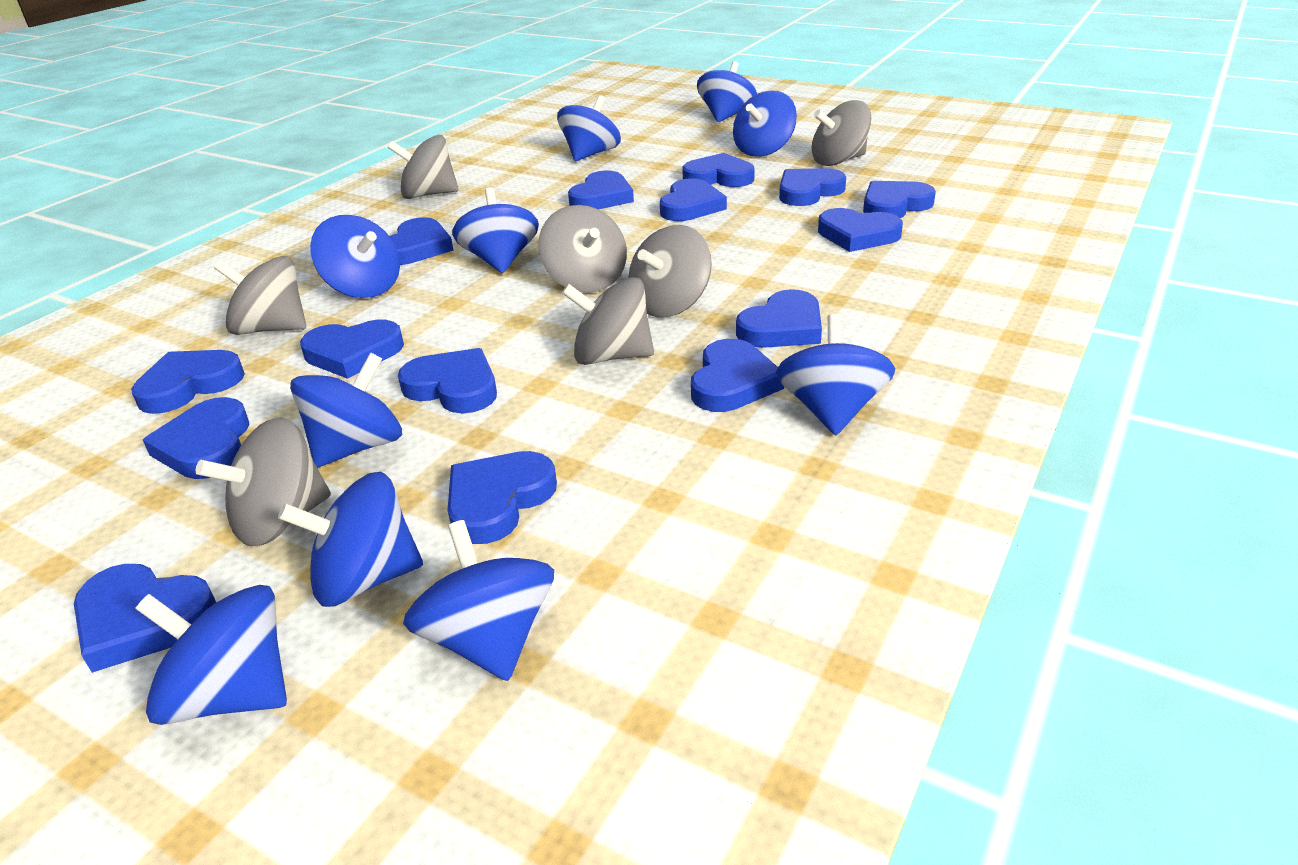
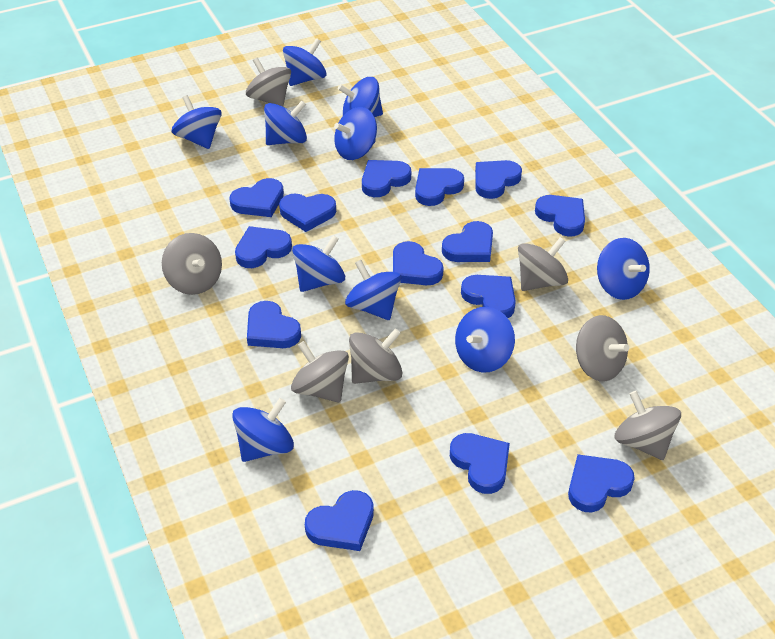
blue heart: 15 -> 14

